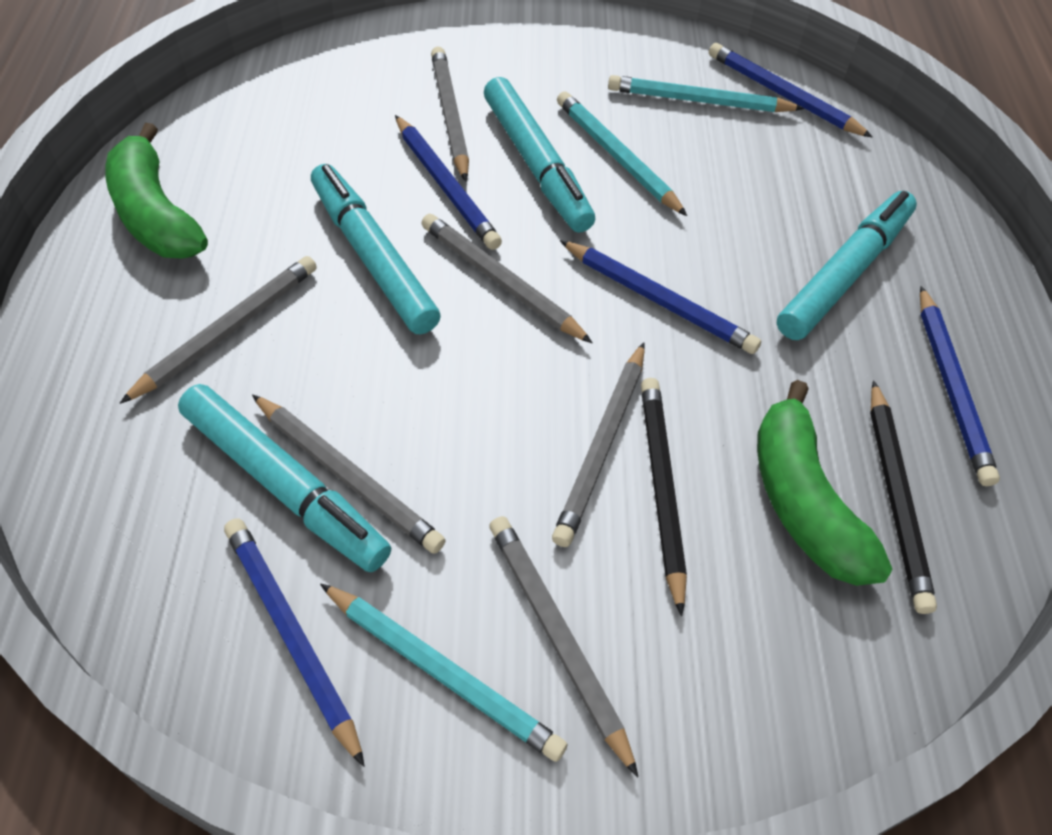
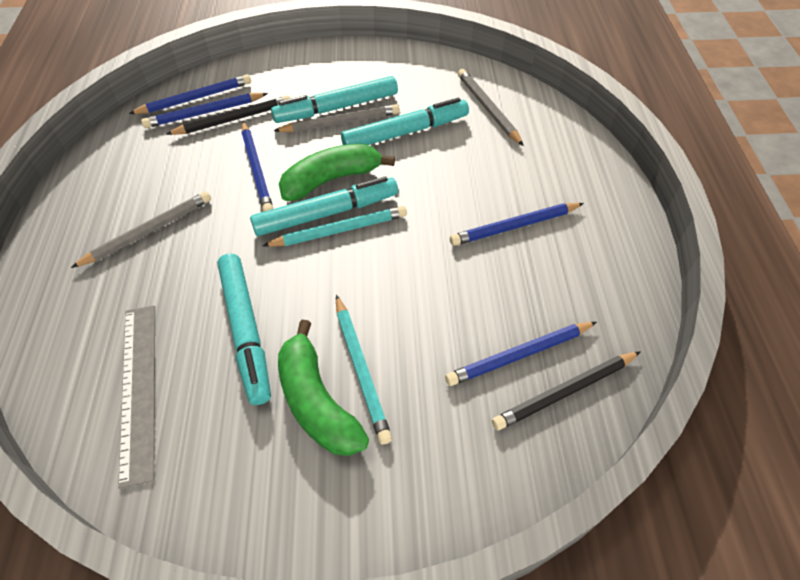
grey pencil: 6 -> 3
grey ruler: 0 -> 1
turquoise pencil: 3 -> 2

